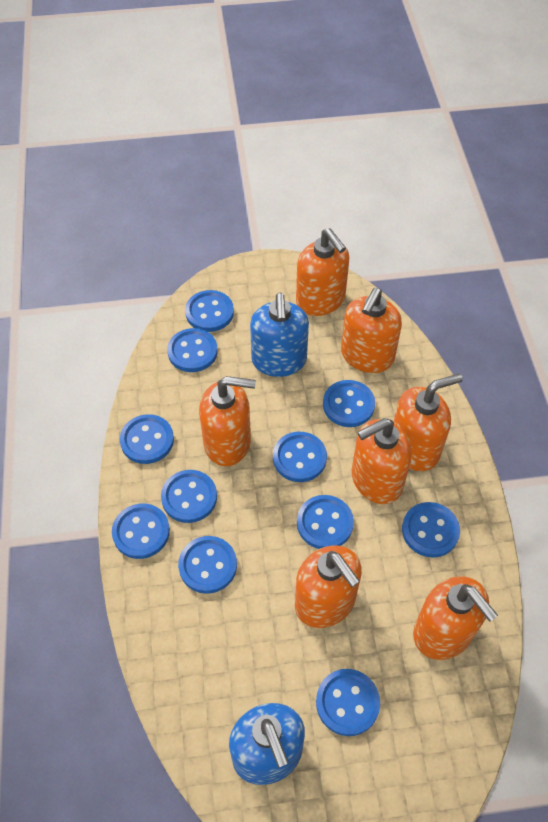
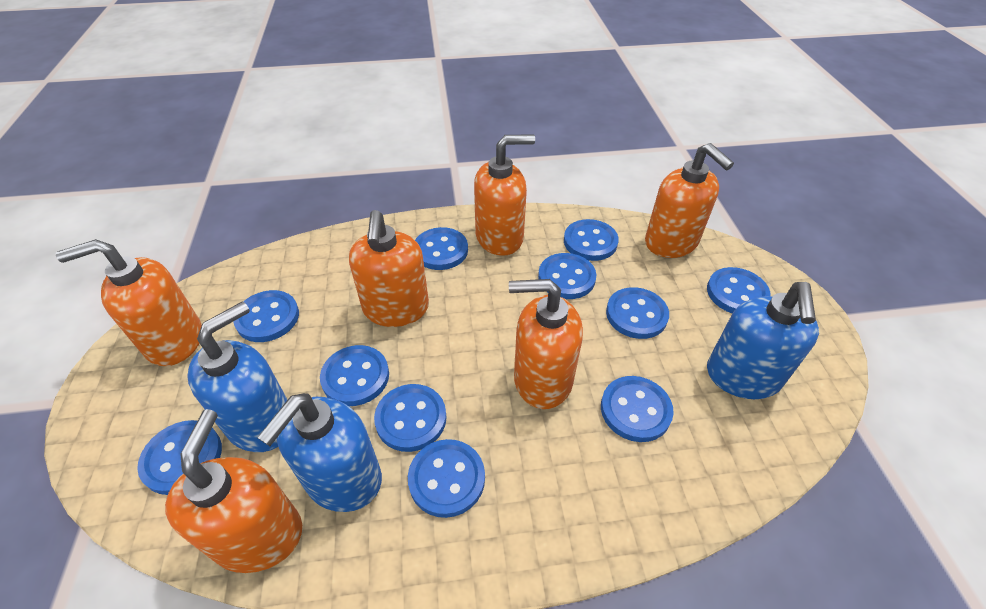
blue soap dispenser: 2 -> 3
orange soap dispenser: 7 -> 6

